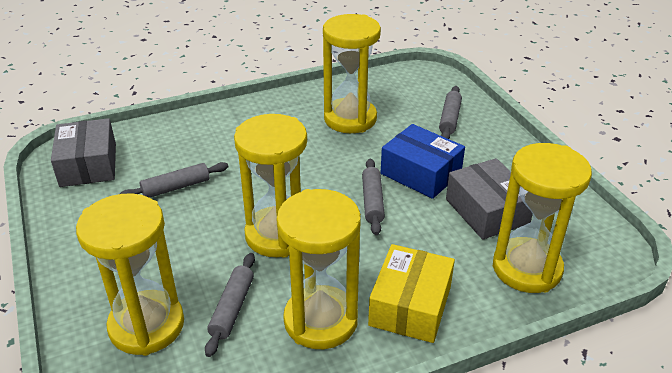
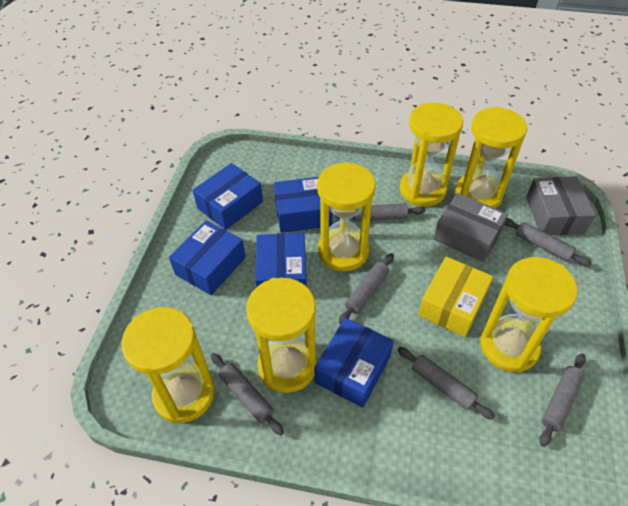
blue box: 1 -> 5
grey rolling pin: 4 -> 6
yellow hourglass: 5 -> 6

